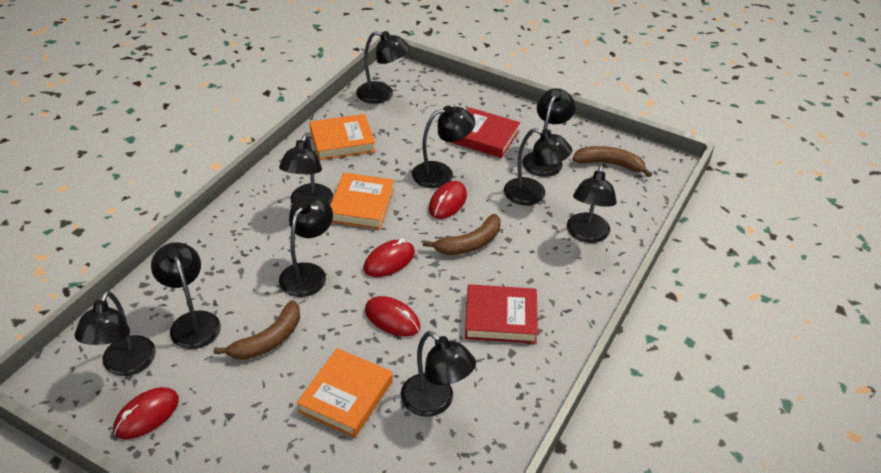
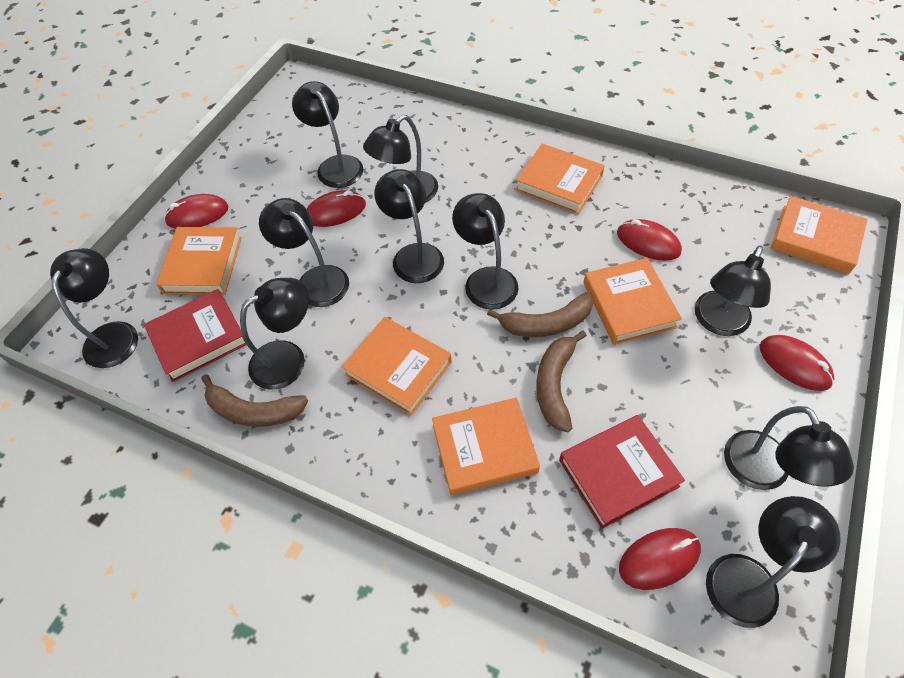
orange book: 3 -> 6
red mouse: 4 -> 5

